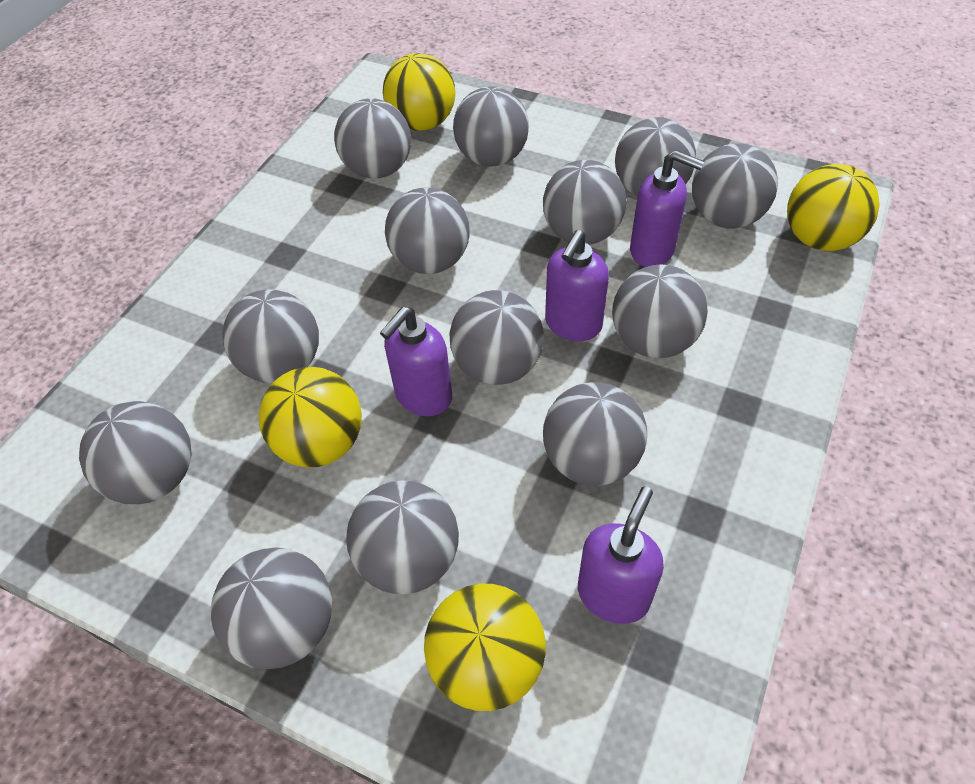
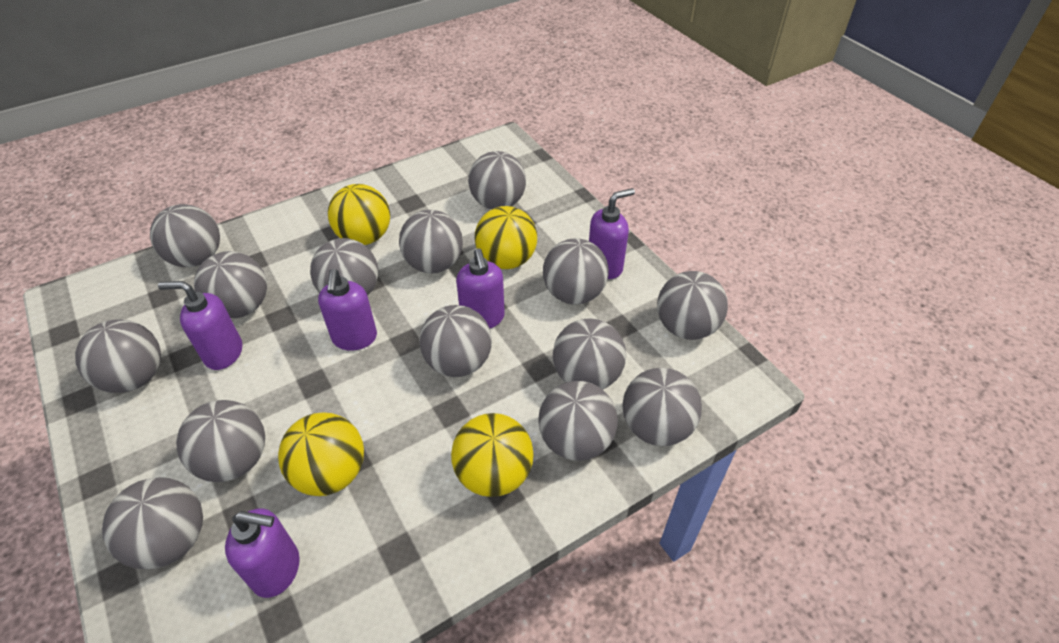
grey ball: 13 -> 14
purple soap dispenser: 4 -> 5

